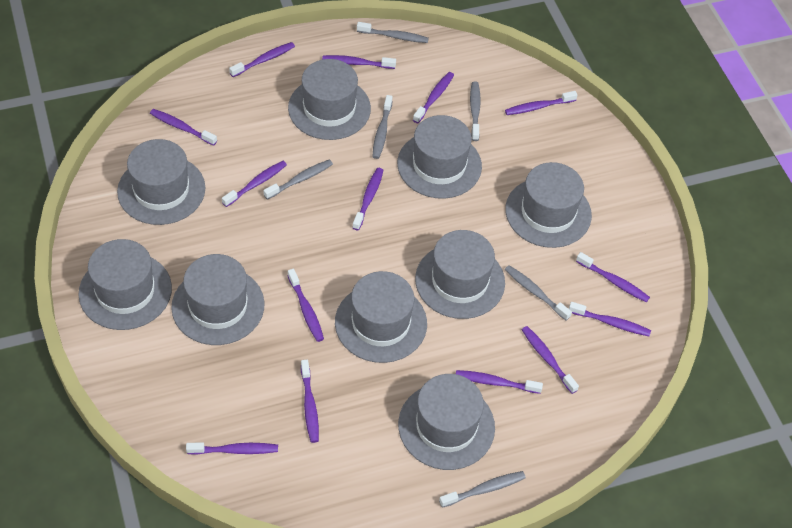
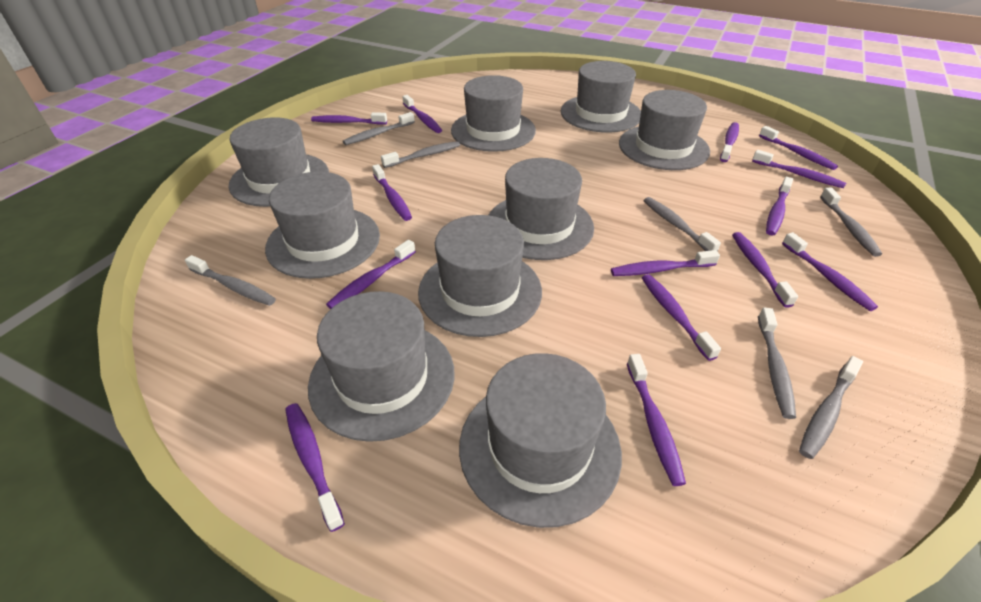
grey toothbrush: 6 -> 7

